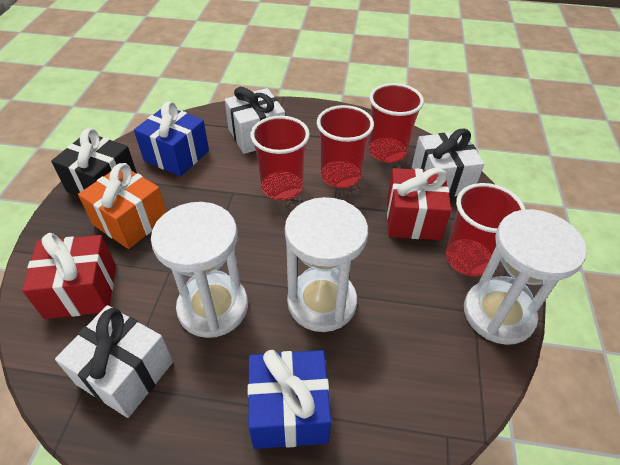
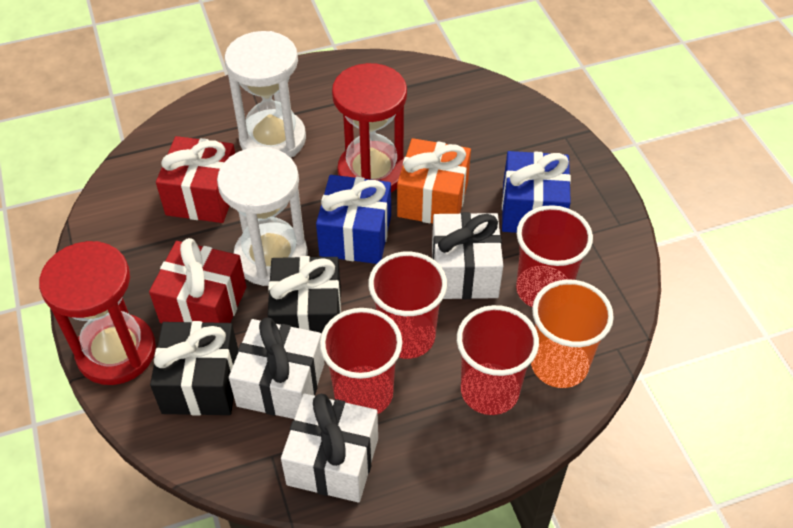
black gift: 1 -> 2
orange cup: 0 -> 1
red hourglass: 0 -> 2
white hourglass: 3 -> 2

